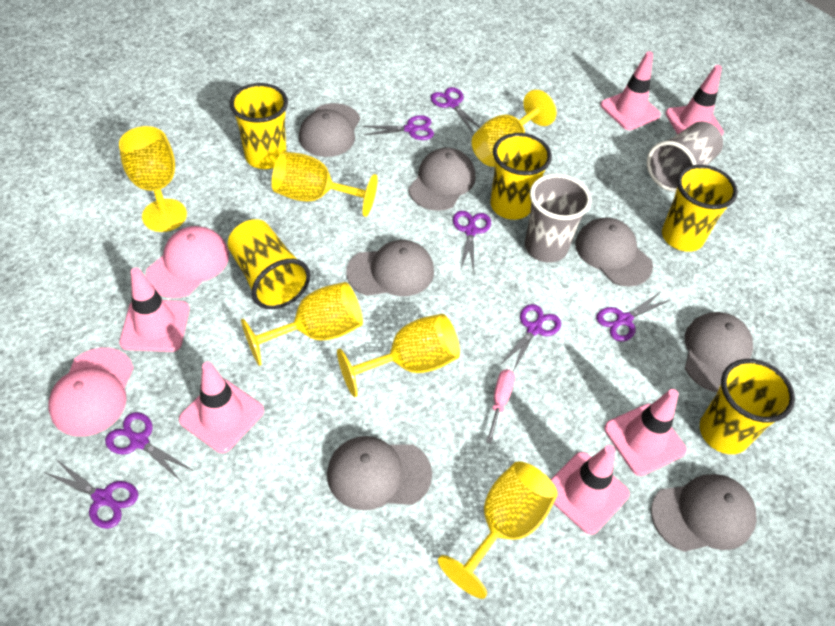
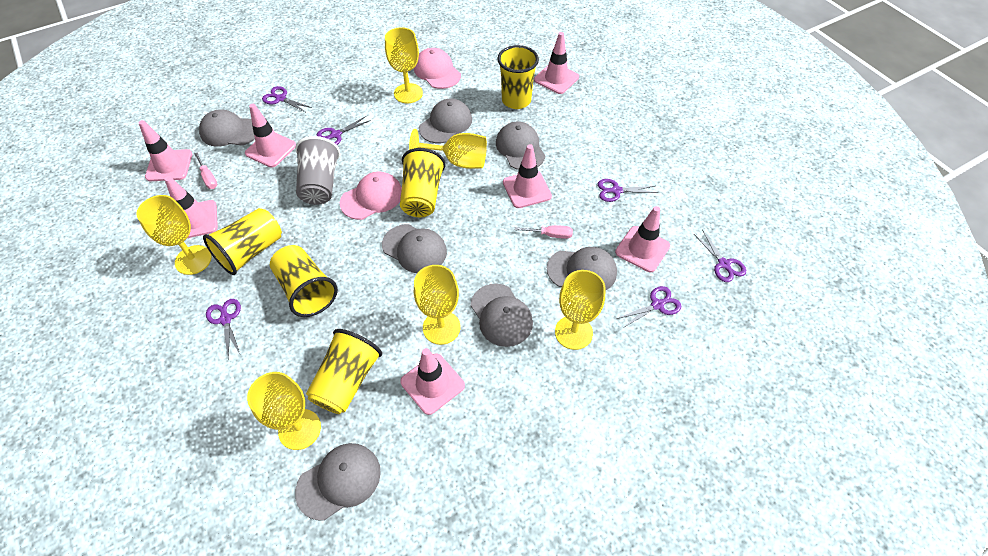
grey cup: 2 -> 1
pink screwdriver: 1 -> 2
pink traffic cone: 6 -> 7
purple scissors: 7 -> 6

